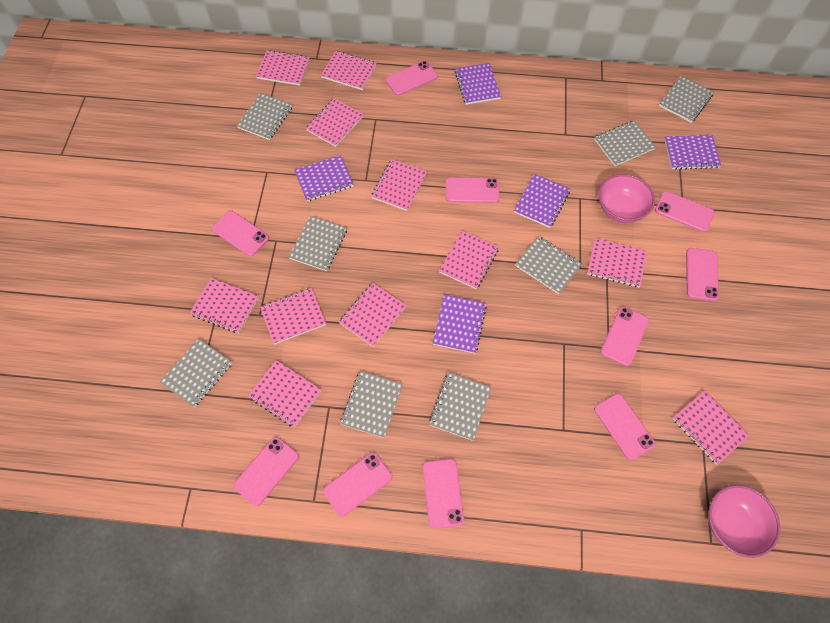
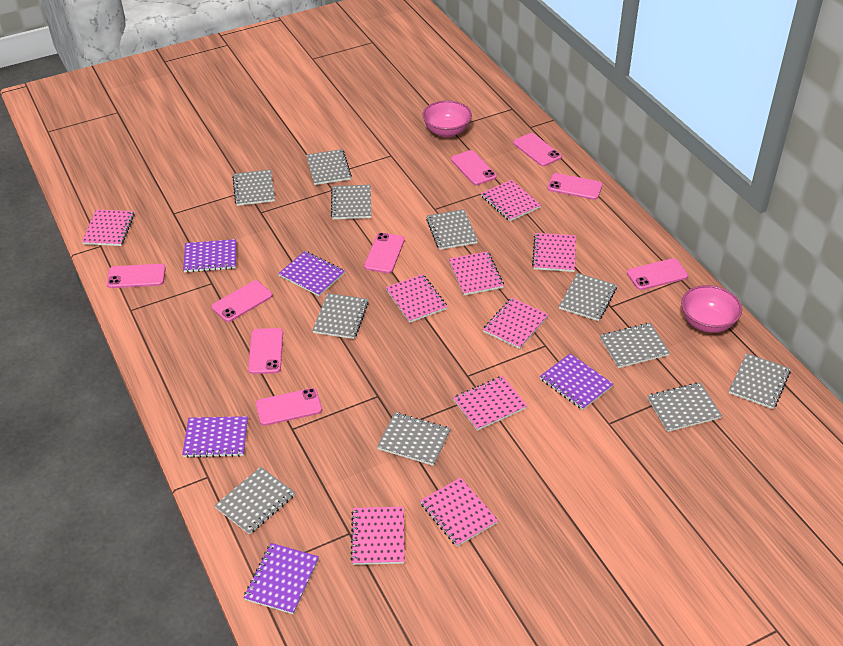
grey notebook: 8 -> 11
pink notebook: 11 -> 9
pink phone: 10 -> 9

